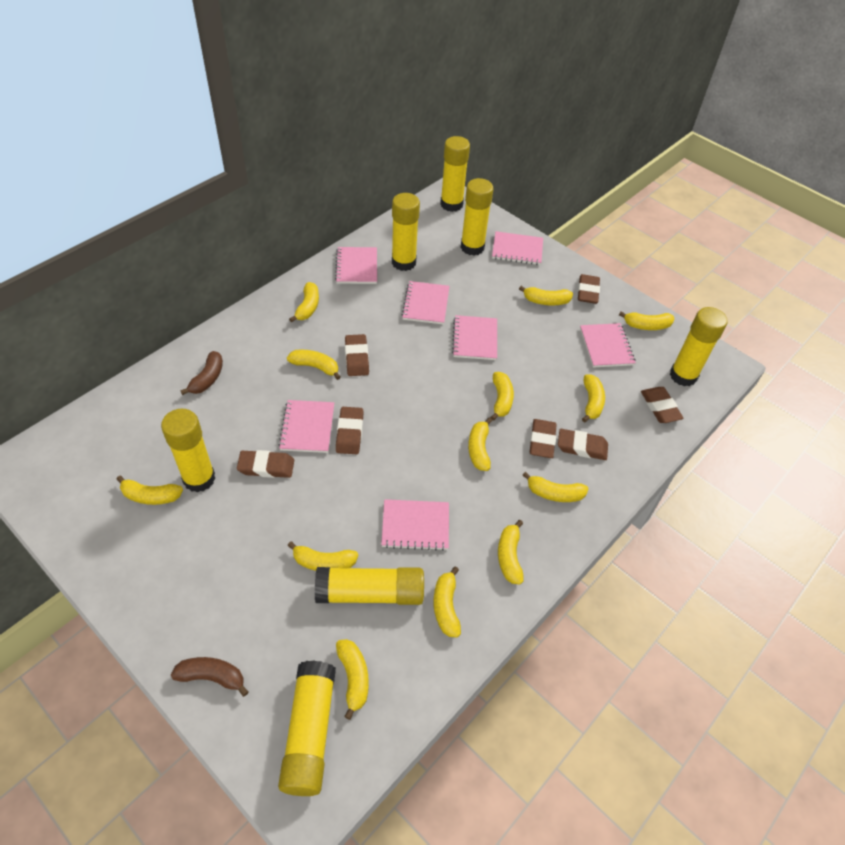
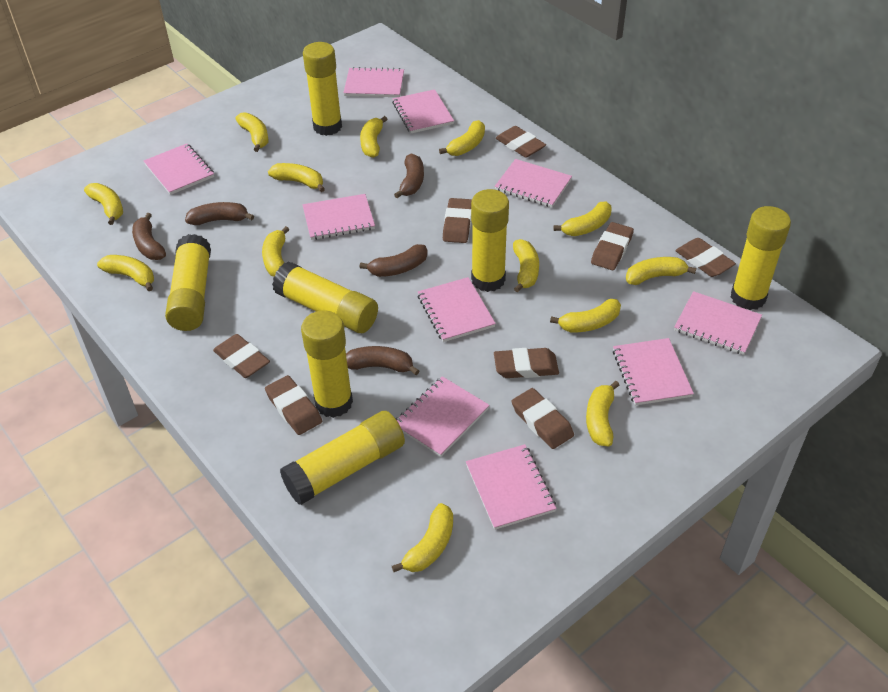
brown banana: 2 -> 5
brown eraser: 7 -> 8
pink notebook: 7 -> 10

